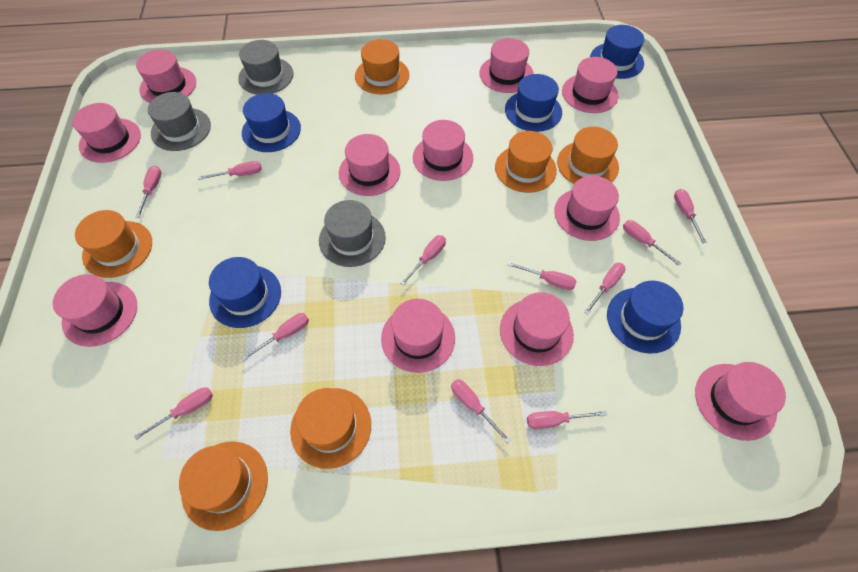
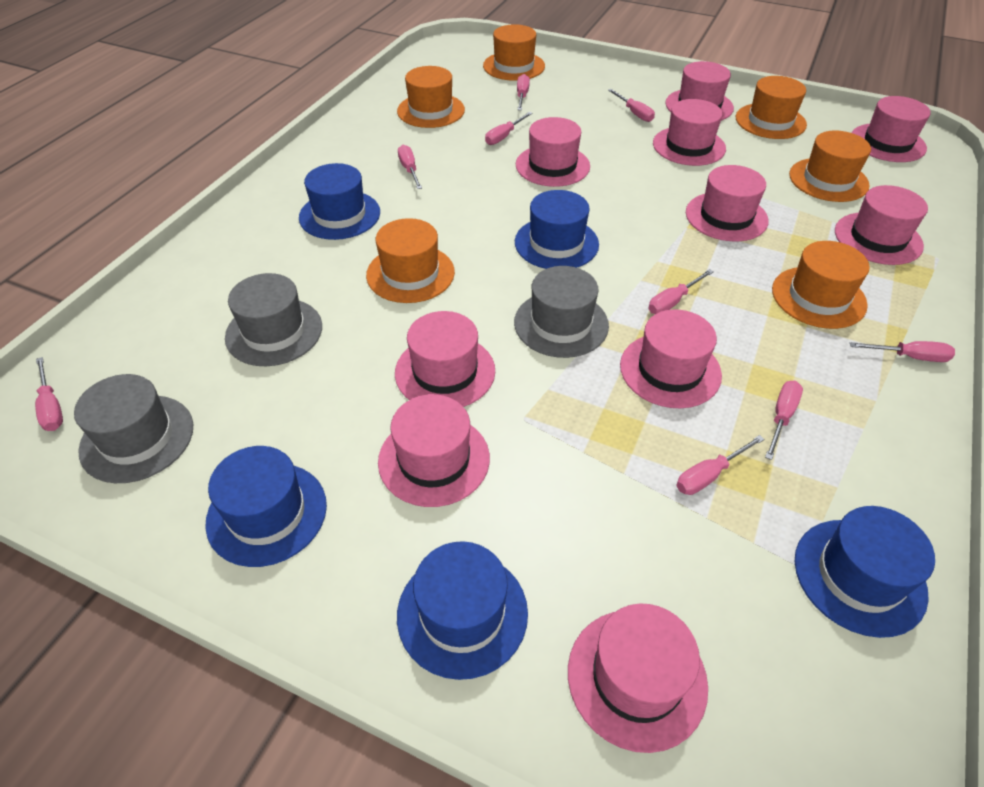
pink hat: 11 -> 10
pink screwdriver: 11 -> 9

